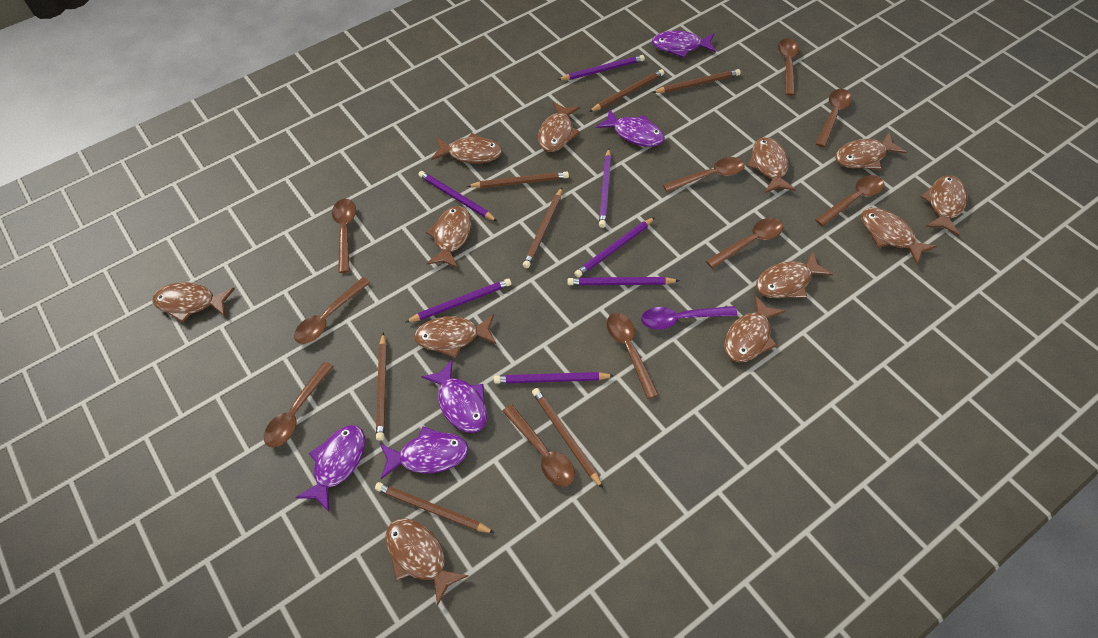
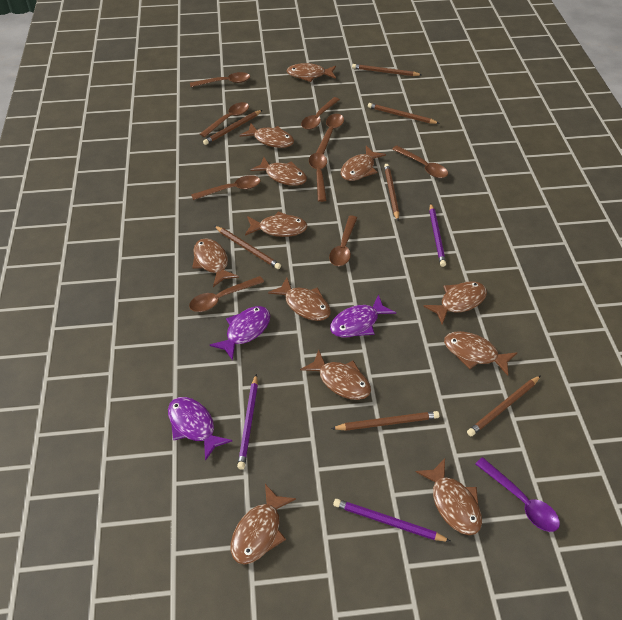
brown spoon: 10 -> 9
purple fish: 5 -> 3
purple pencil: 7 -> 3

